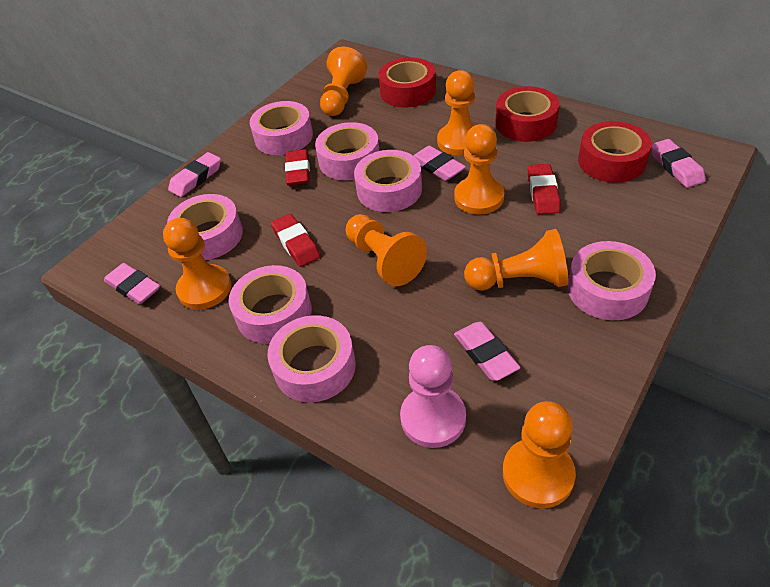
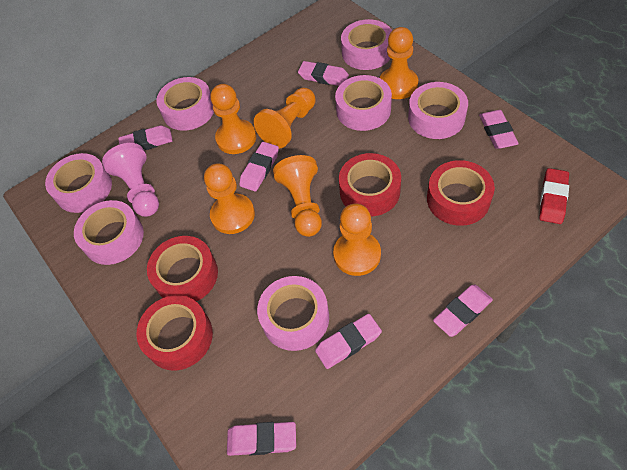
orange pawn: 7 -> 6
pink eraser: 5 -> 7
red eraser: 3 -> 1
red tape: 3 -> 4

